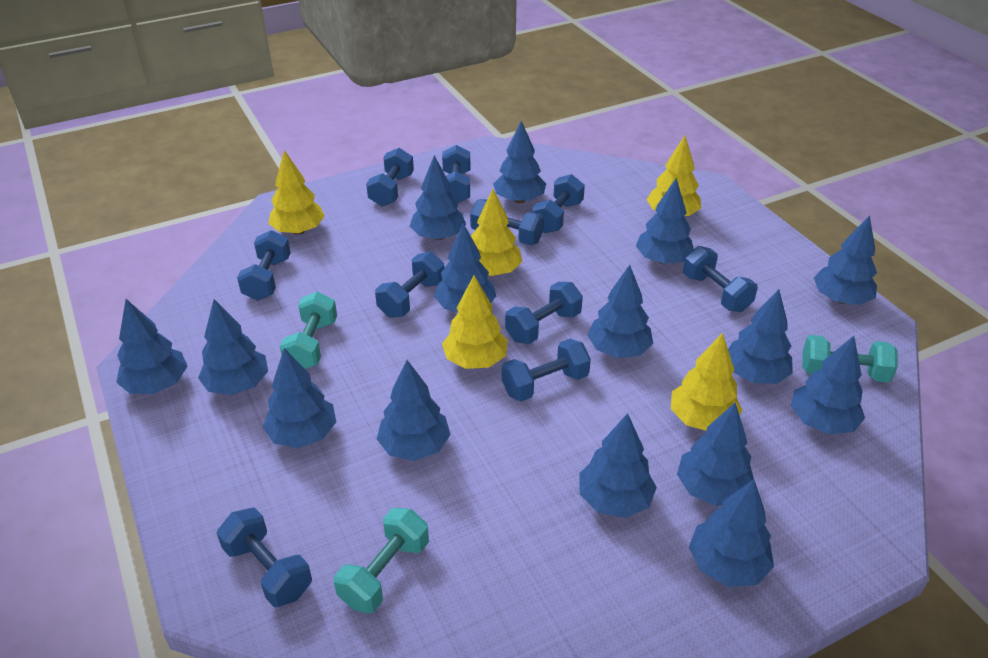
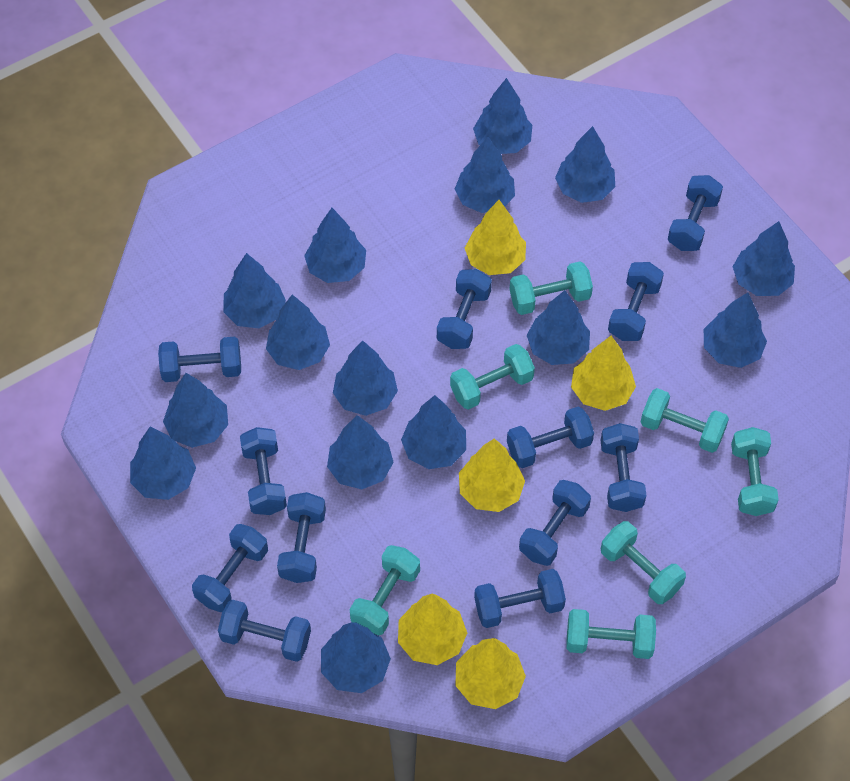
blue dumbbell: 10 -> 12
turquoise dumbbell: 3 -> 7

